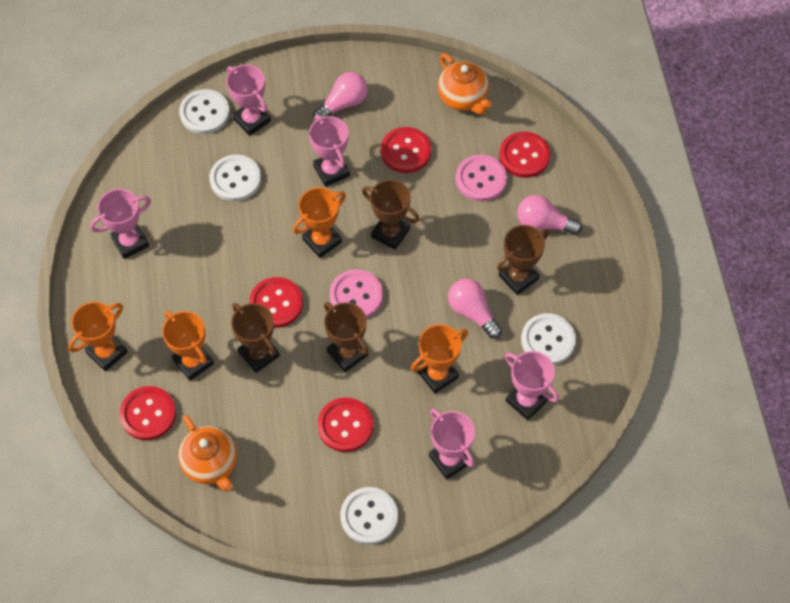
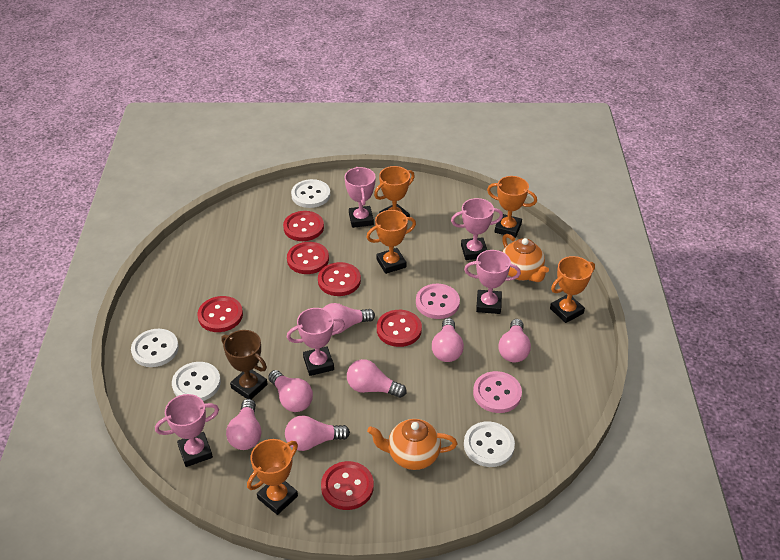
brown trophy: 4 -> 1
orange trophy: 4 -> 5
pink light bulb: 3 -> 7
red button: 5 -> 6

